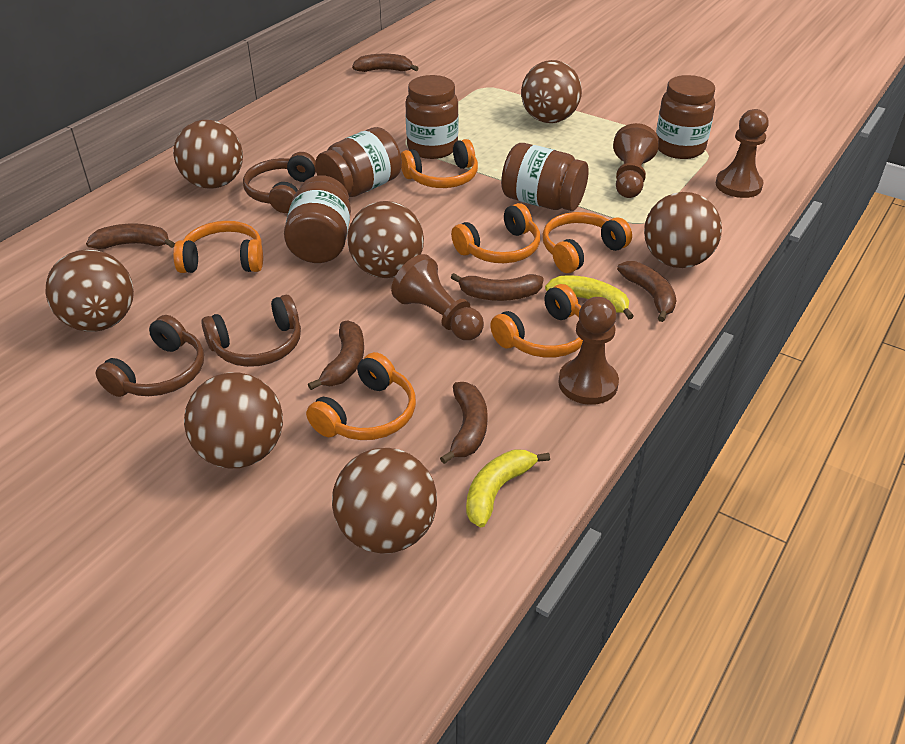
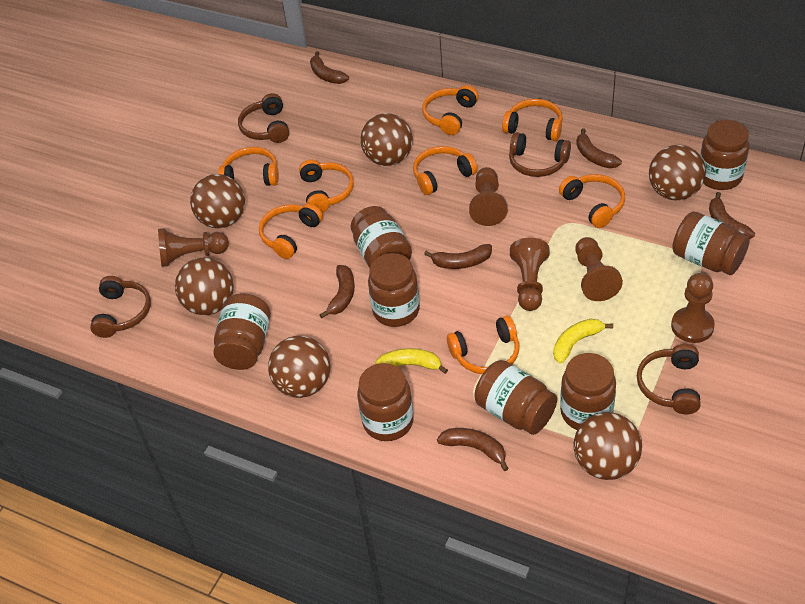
brown ball: 7 -> 6
brown headphones: 3 -> 4
brown jar: 5 -> 8
brown pawn: 4 -> 5
orange headphones: 6 -> 8

